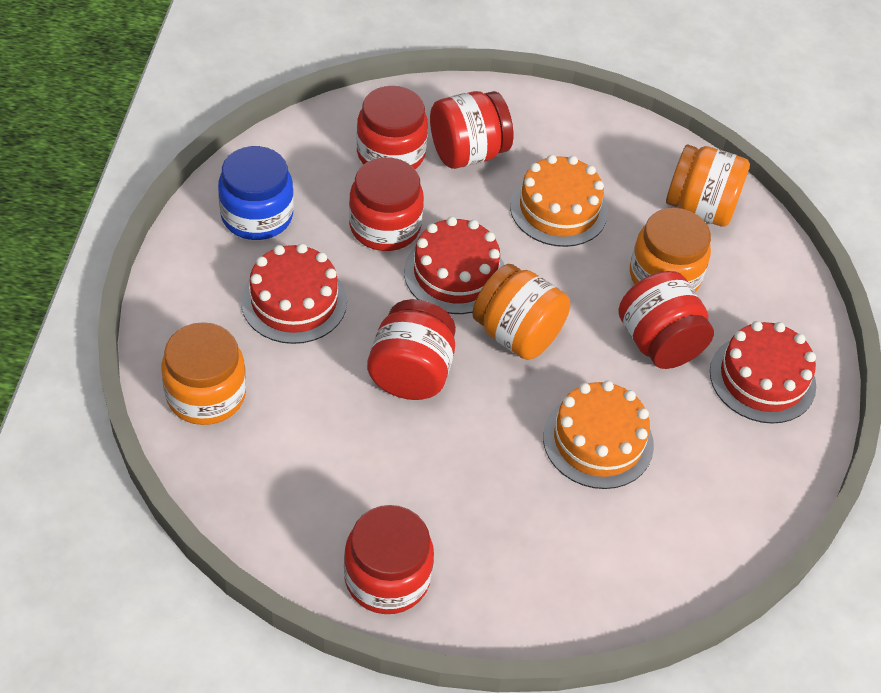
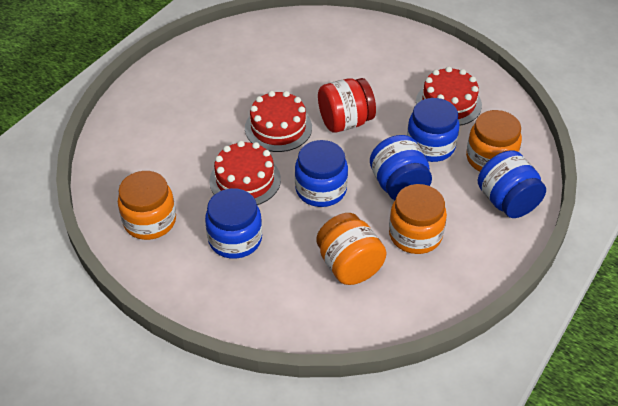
blue jar: 1 -> 5
orange cake: 2 -> 0
red jar: 6 -> 1

